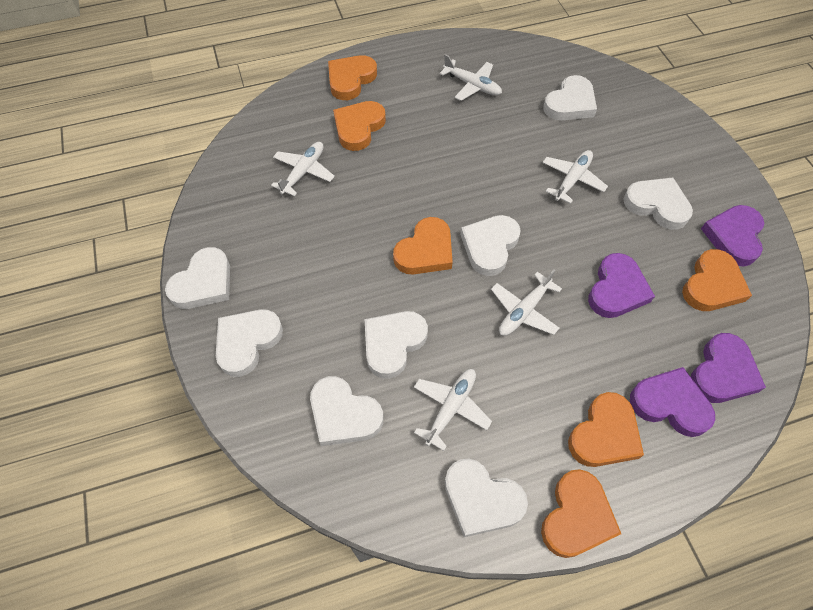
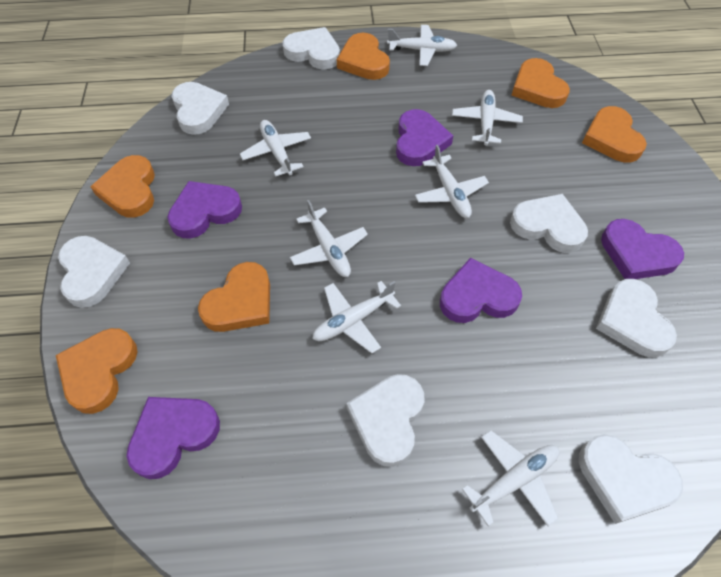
purple heart: 4 -> 5
white heart: 8 -> 7
white plane: 5 -> 7

